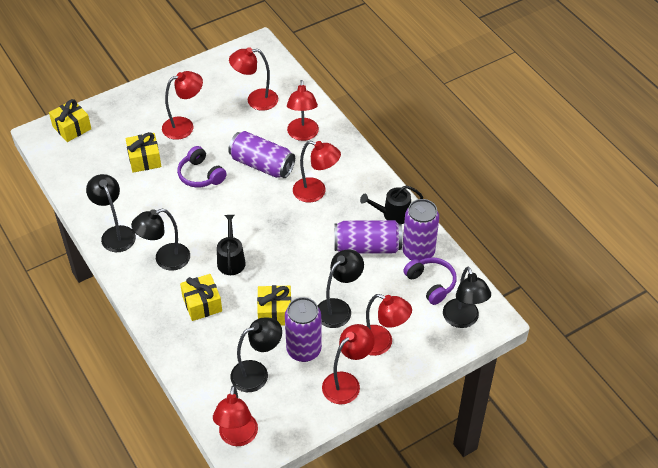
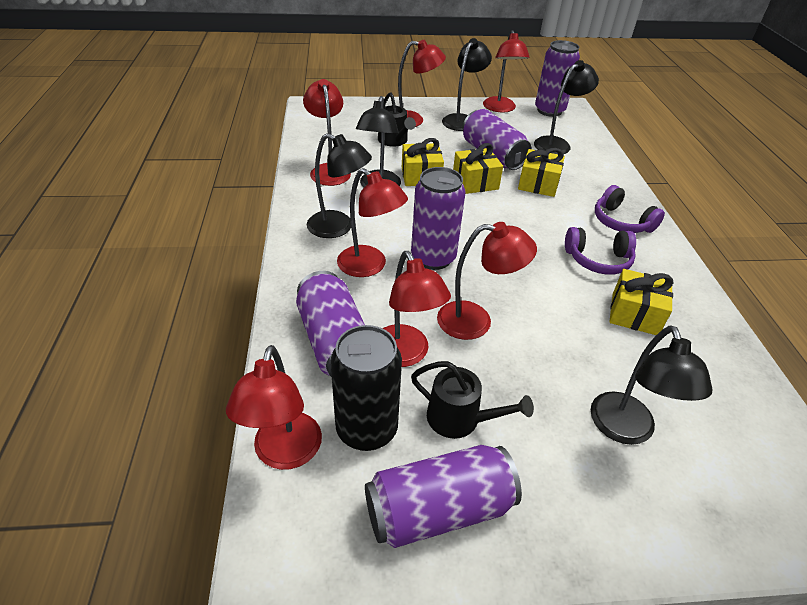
black can: 0 -> 1
purple can: 4 -> 5

